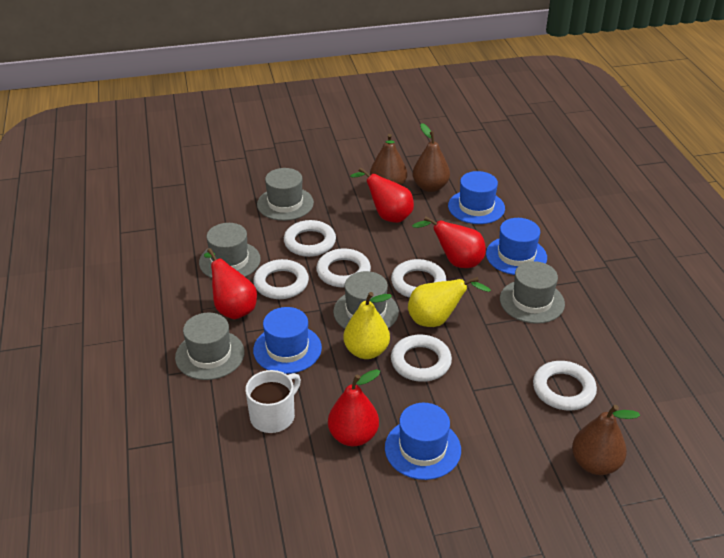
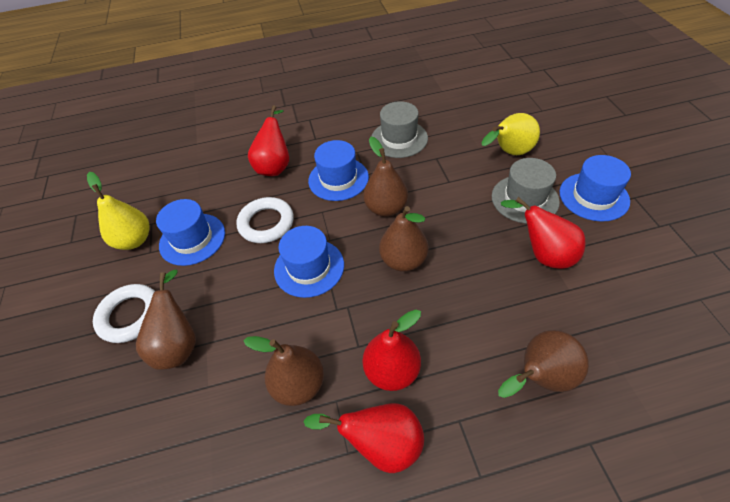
brown pear: 3 -> 5
grey hat: 5 -> 2
white mug: 1 -> 0
white ring: 6 -> 2

